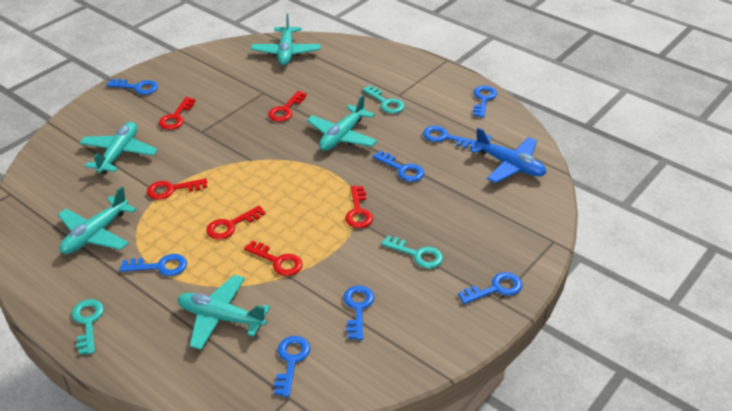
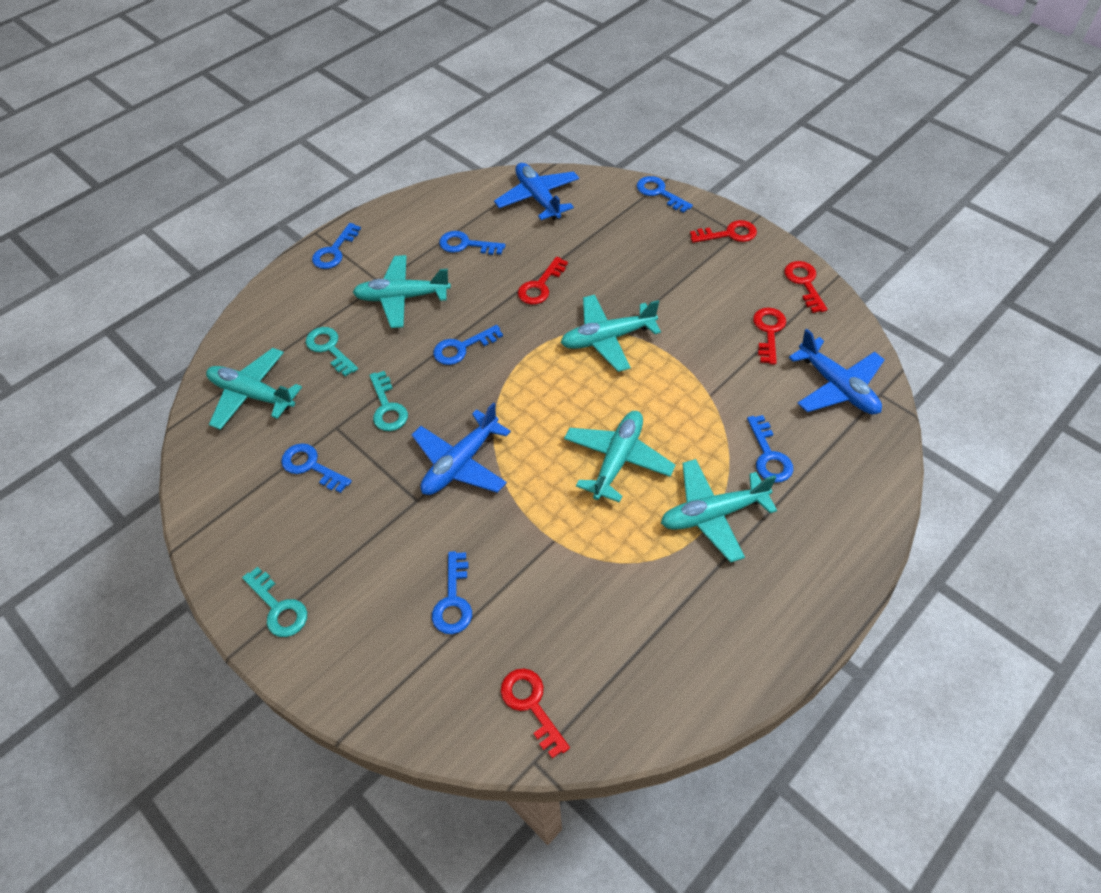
blue key: 8 -> 7
blue plane: 1 -> 3
red key: 6 -> 5

